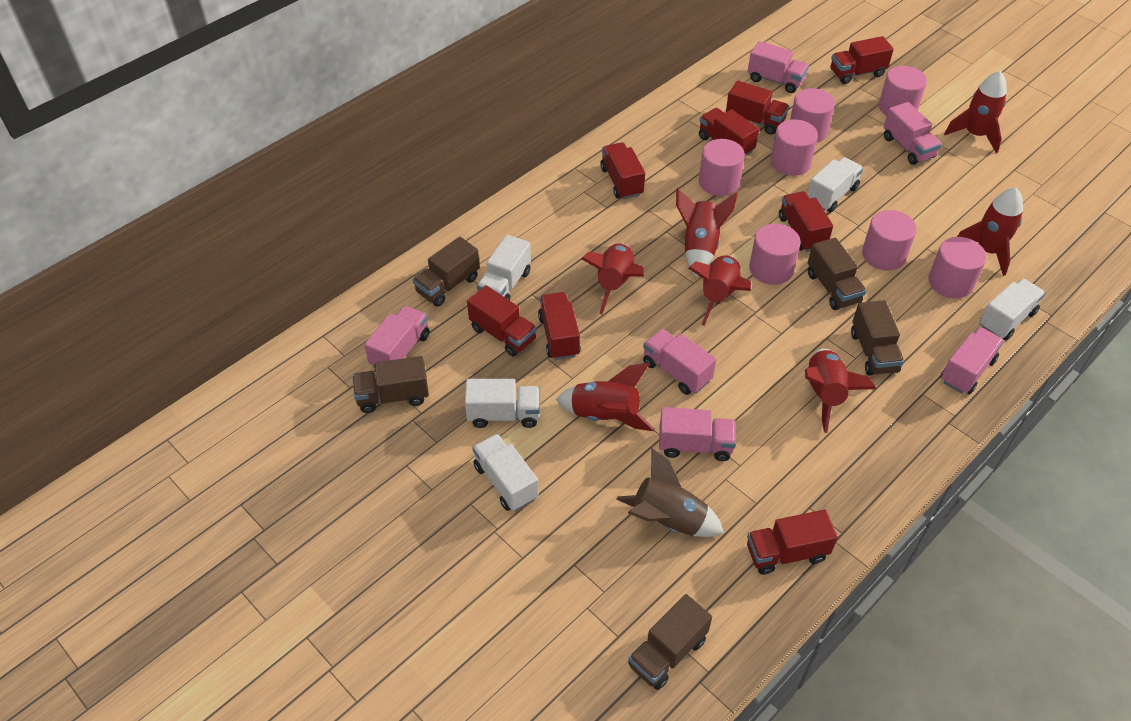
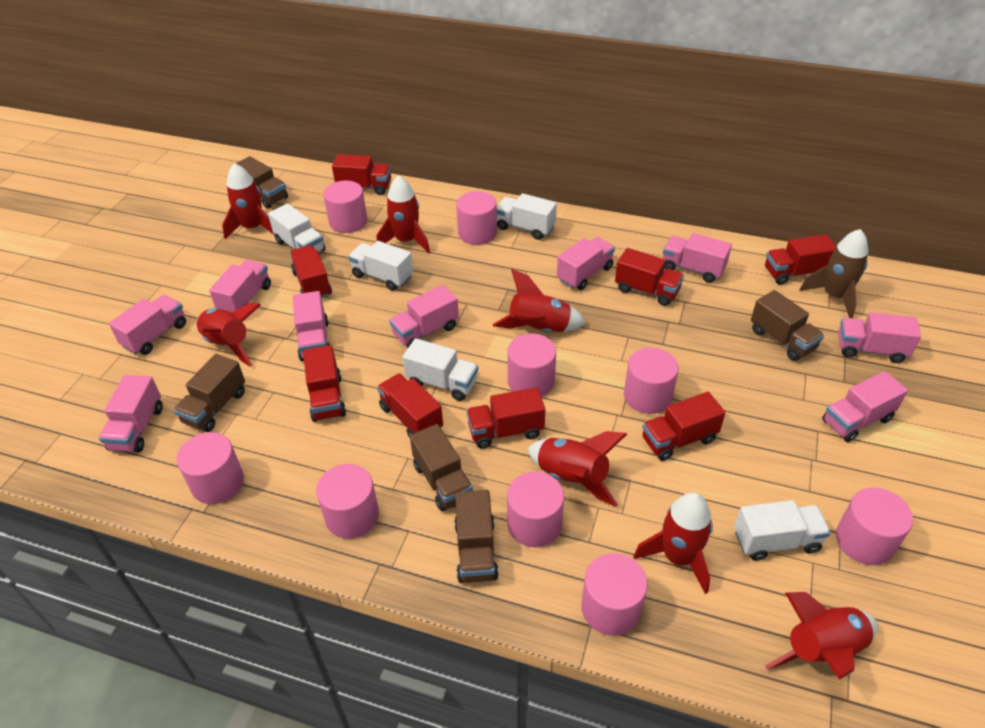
pink cylinder: 7 -> 9
pink truck: 6 -> 9

